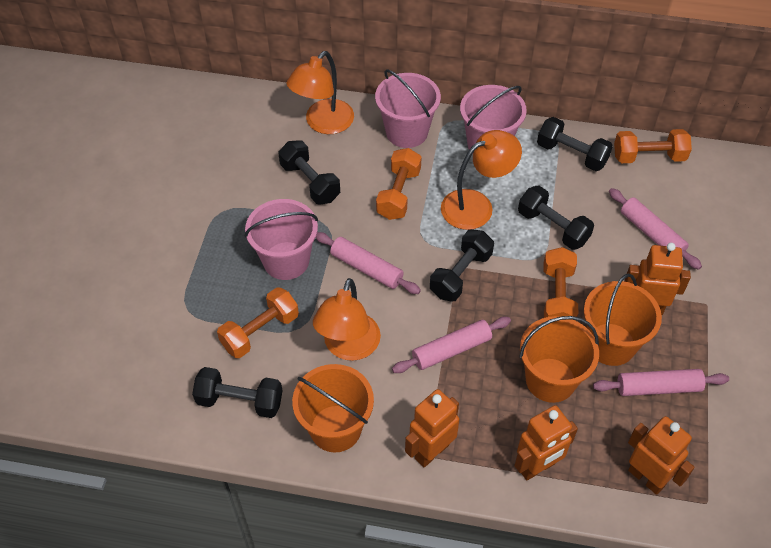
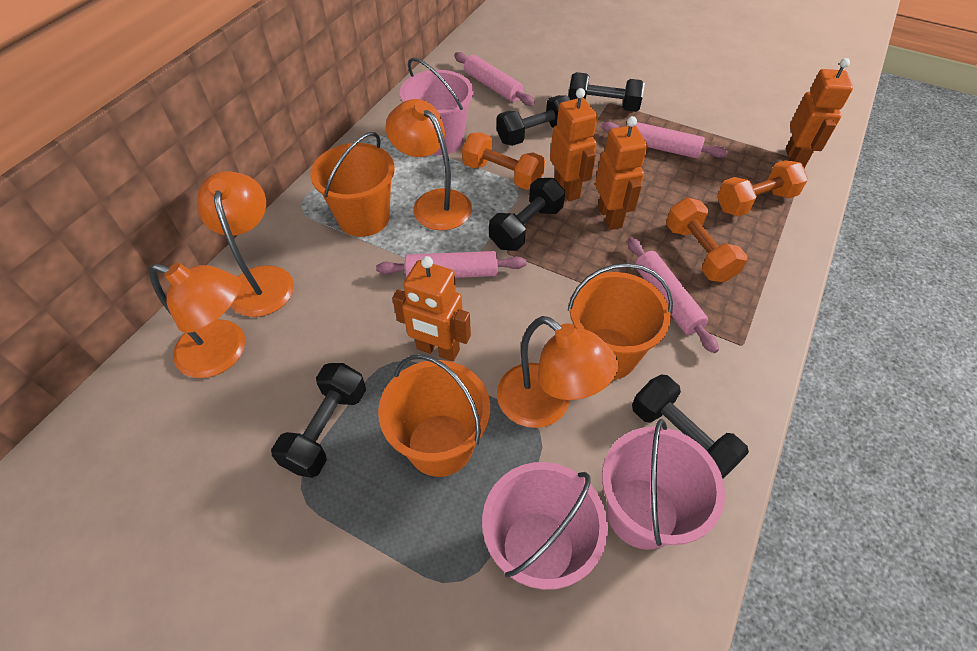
orange dumbbell: 4 -> 3
orange lamp: 3 -> 4

